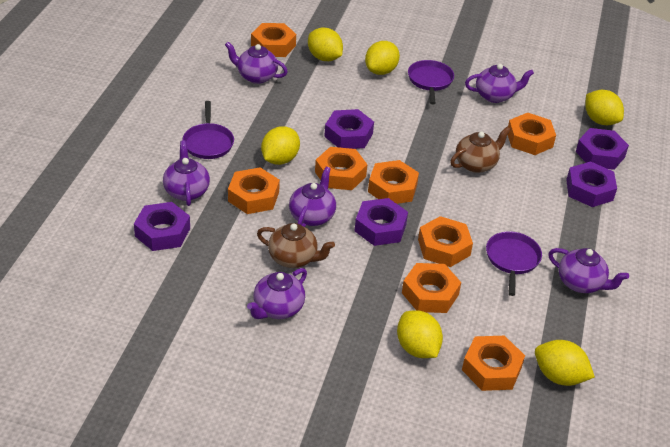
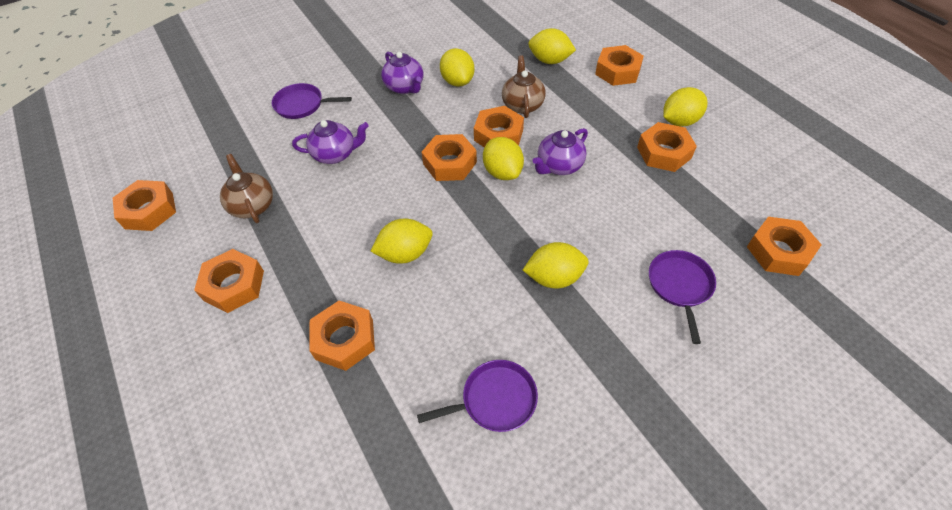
purple nut: 5 -> 0
purple teapot: 6 -> 3

